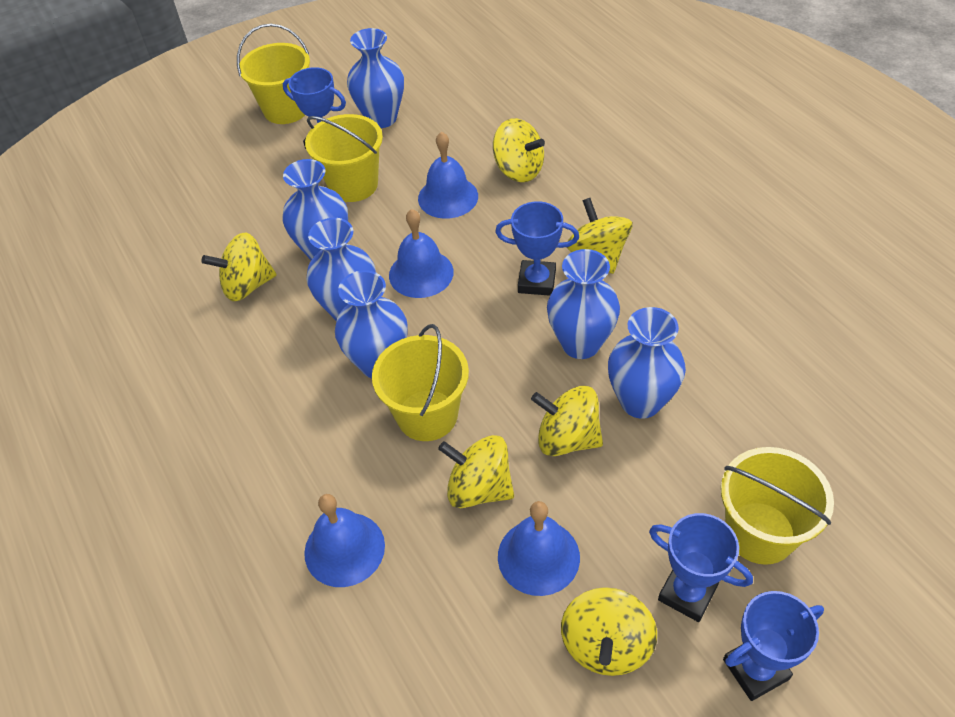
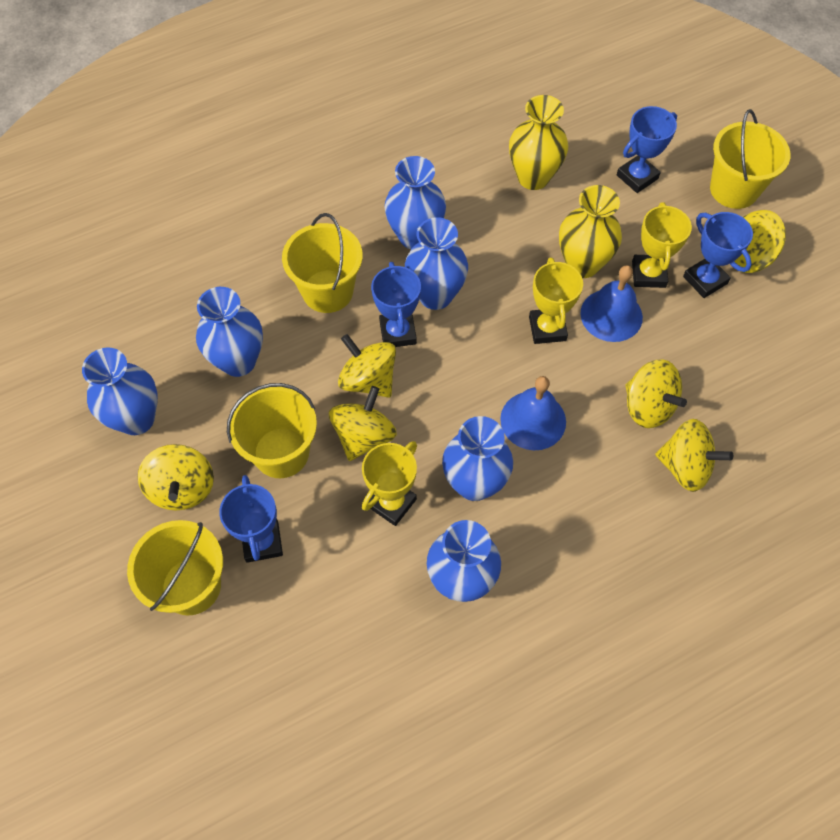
blue bell: 4 -> 2
yellow trophy: 0 -> 3
yellow vase: 0 -> 2

